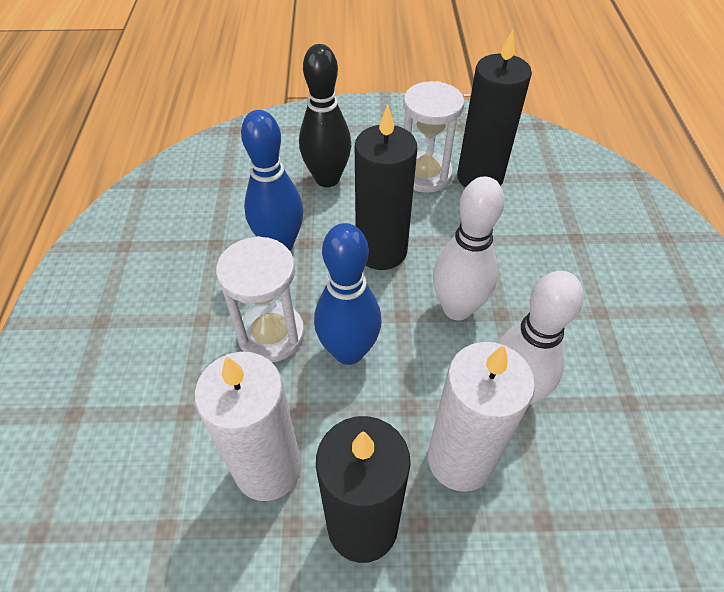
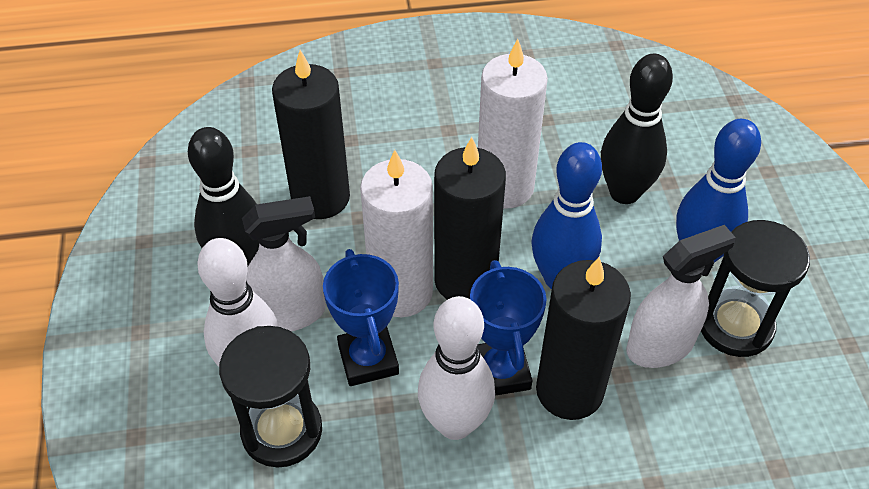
black bowling pin: 1 -> 2
black hourglass: 0 -> 2
blue trophy: 0 -> 2
white hourglass: 2 -> 0
white spray bottle: 0 -> 2

